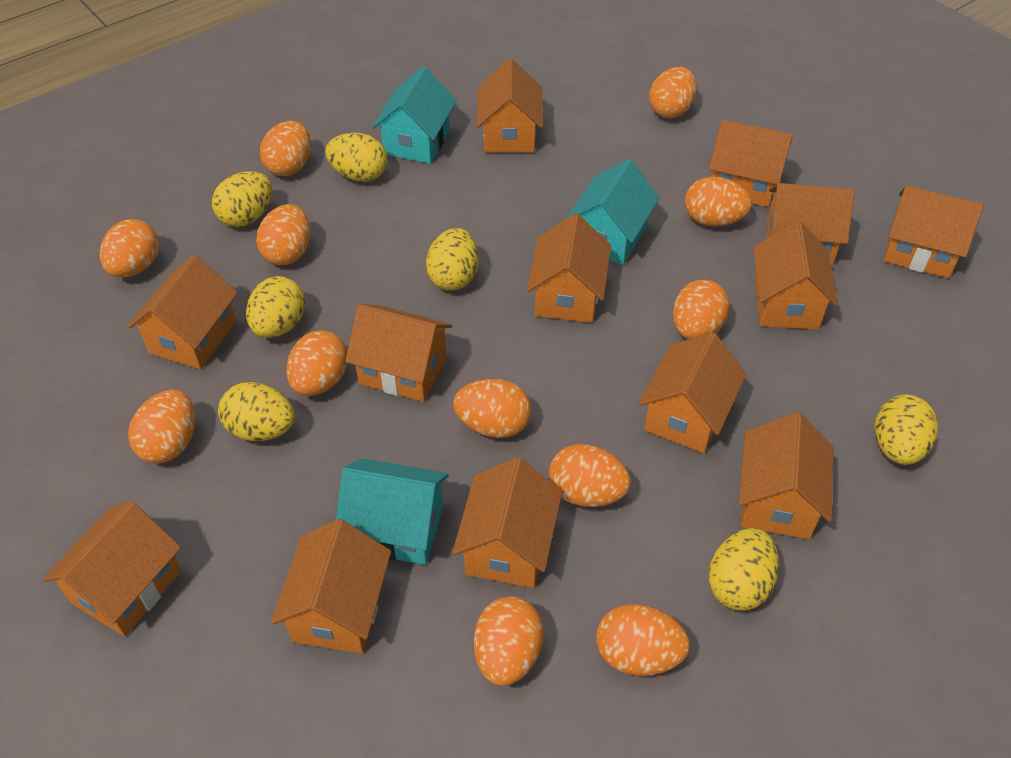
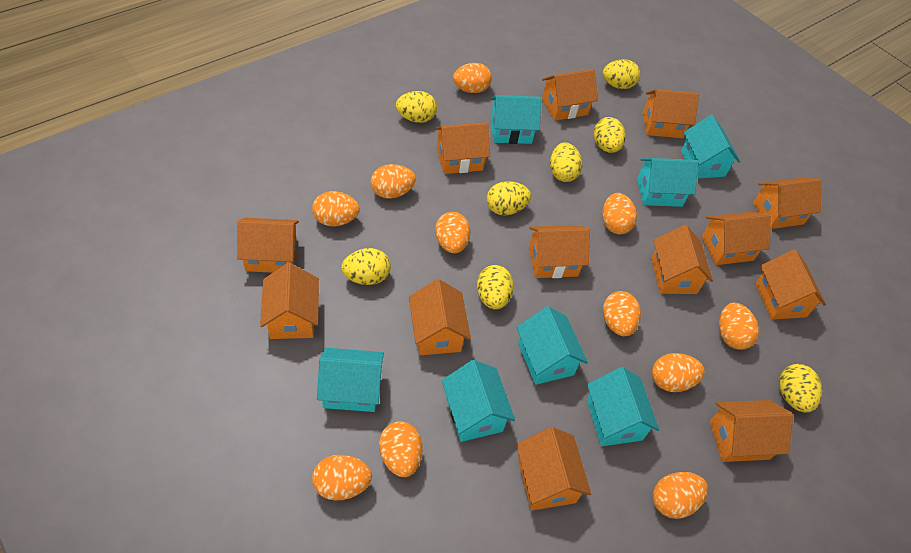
orange egg: 12 -> 11
turquoise house: 3 -> 7
yellow egg: 7 -> 8

